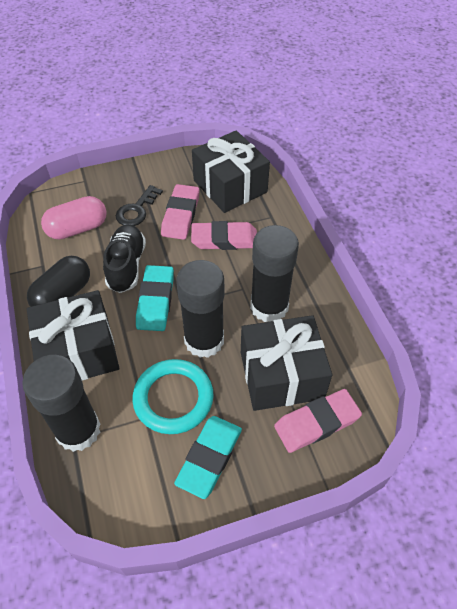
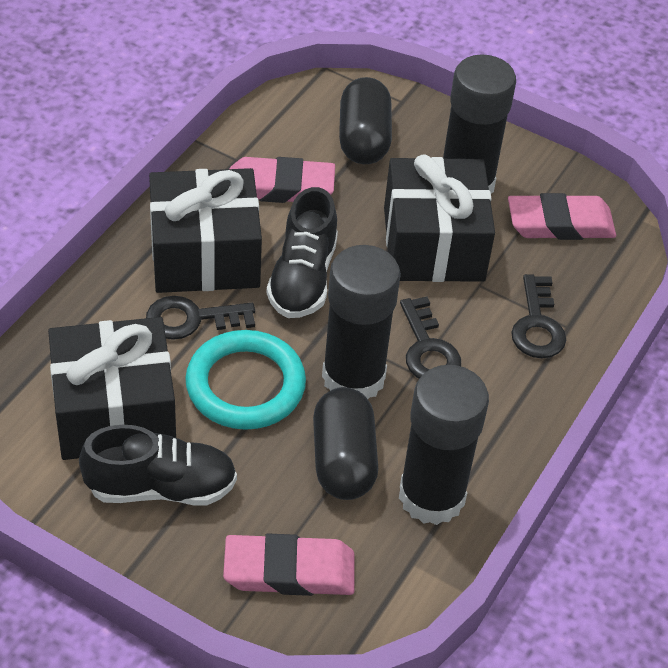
black capsule: 1 -> 2
black key: 1 -> 3
black shoe: 1 -> 2
pink capsule: 1 -> 0
turquoise eraser: 2 -> 0

